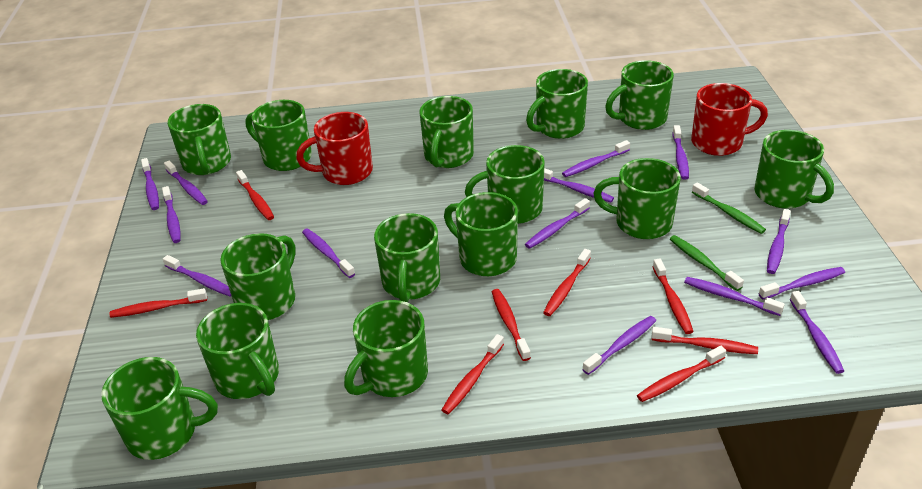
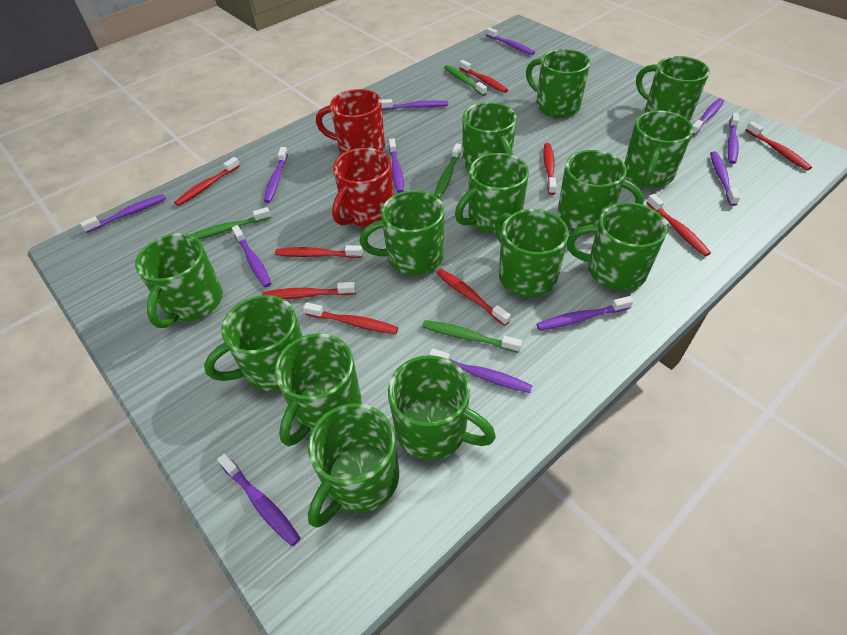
green toothbrush: 2 -> 4
purple toothbrush: 14 -> 12
red toothbrush: 8 -> 9

